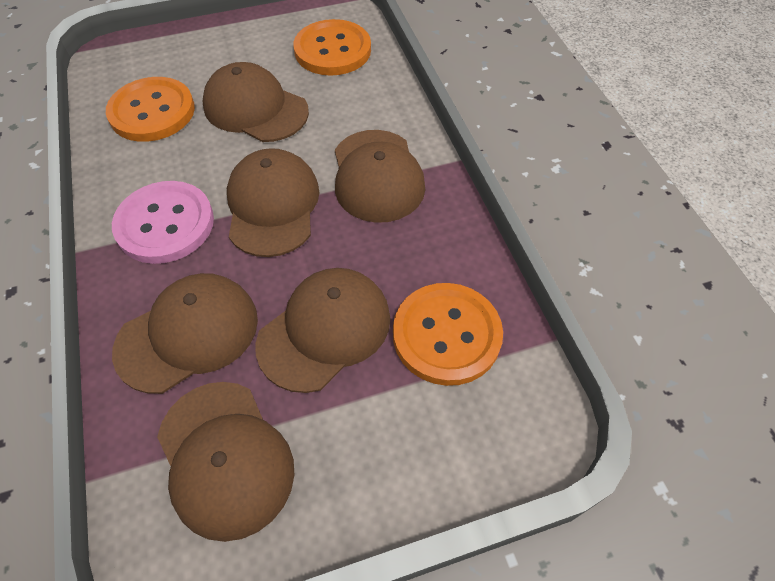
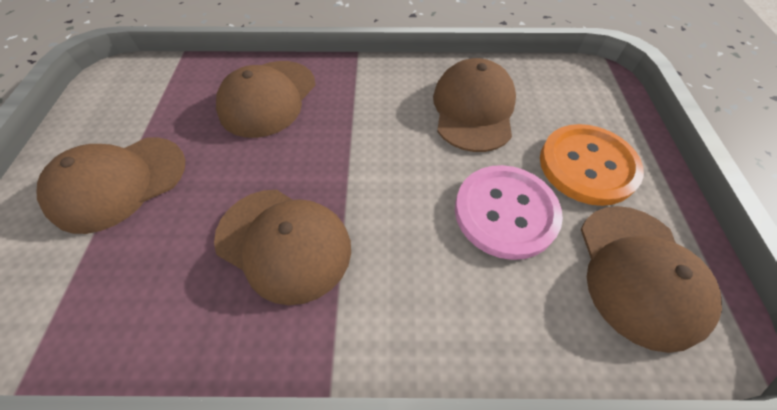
brown cap: 6 -> 5
orange button: 3 -> 1

